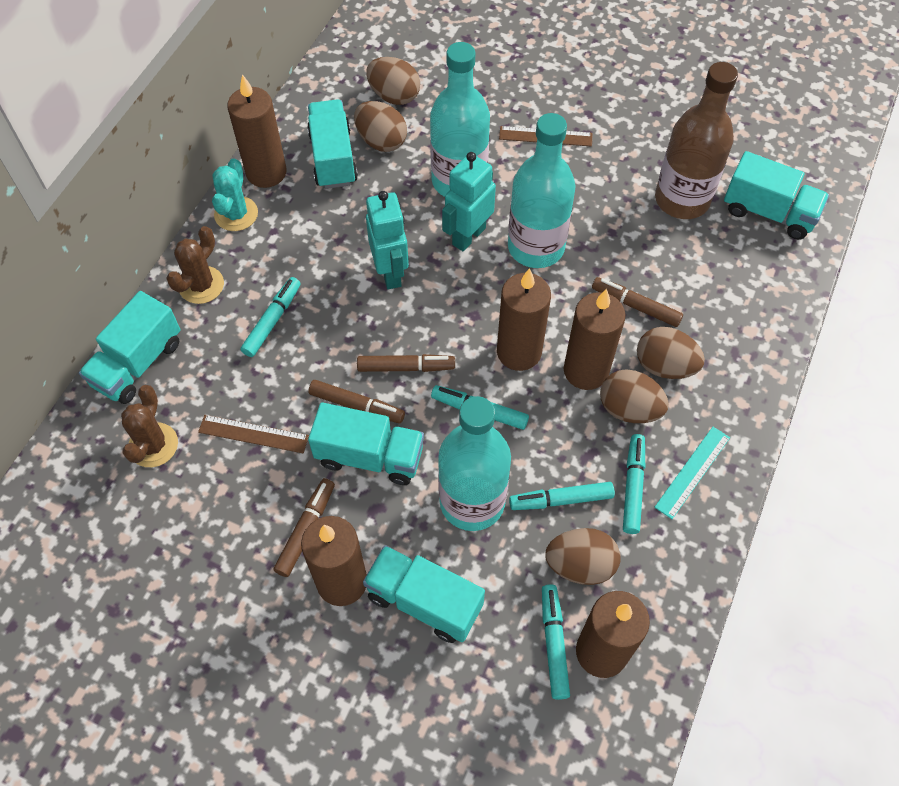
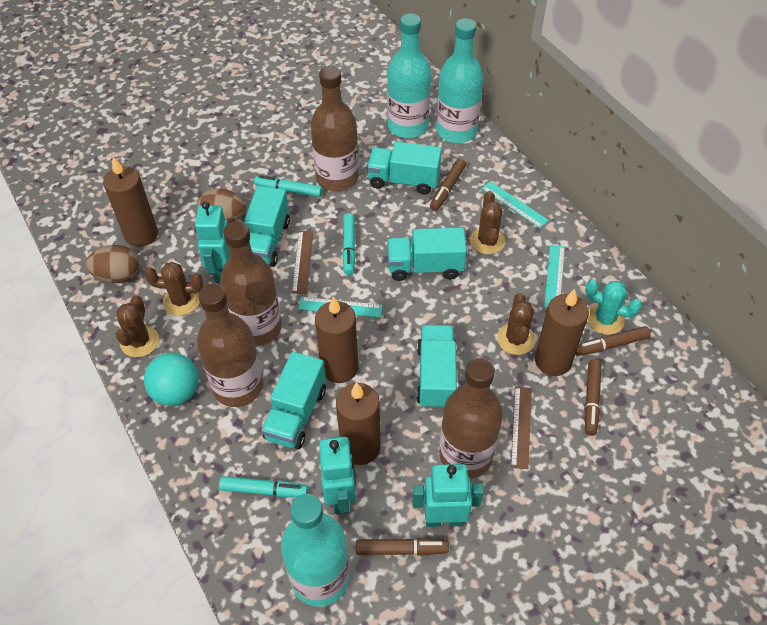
brown bottle: 1 -> 4
brown cactus: 2 -> 4
brown candle: 5 -> 4
brown egg: 5 -> 2
turquoise ball: 0 -> 1
turquoise marker: 5 -> 3
turquoise robot: 2 -> 3
turquoise ruler: 1 -> 3

